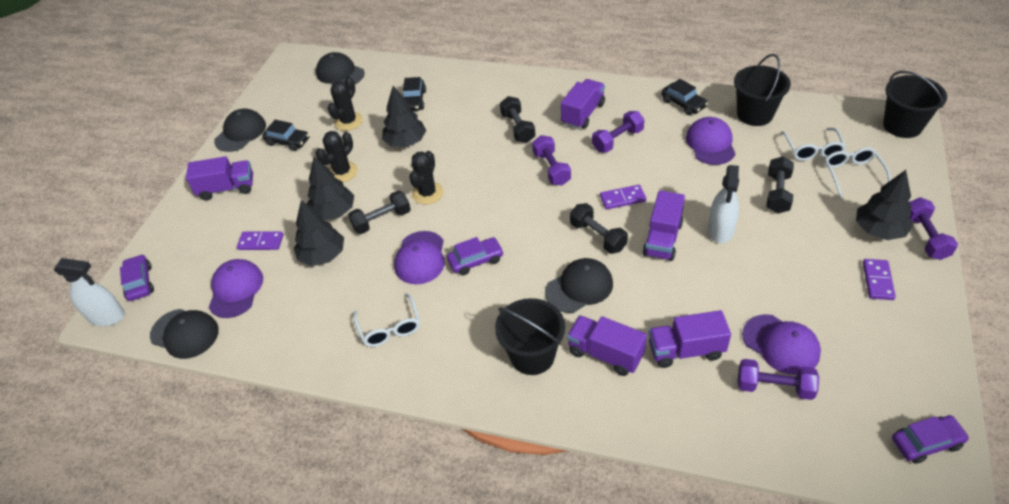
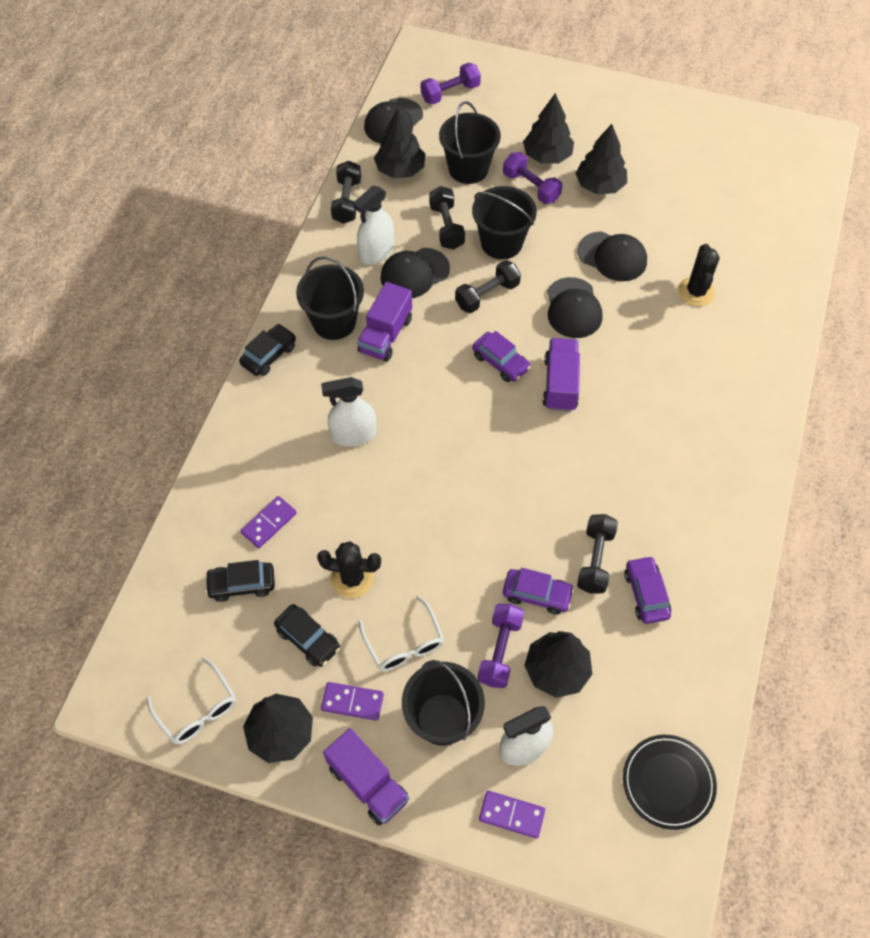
black bucket: 3 -> 4
black cactus: 3 -> 2
black plate: 0 -> 1
black tree: 4 -> 5
purple cap: 4 -> 0
purple dumbbell: 4 -> 3
purple truck: 5 -> 3
white glasses: 3 -> 2
white spray bottle: 2 -> 3

